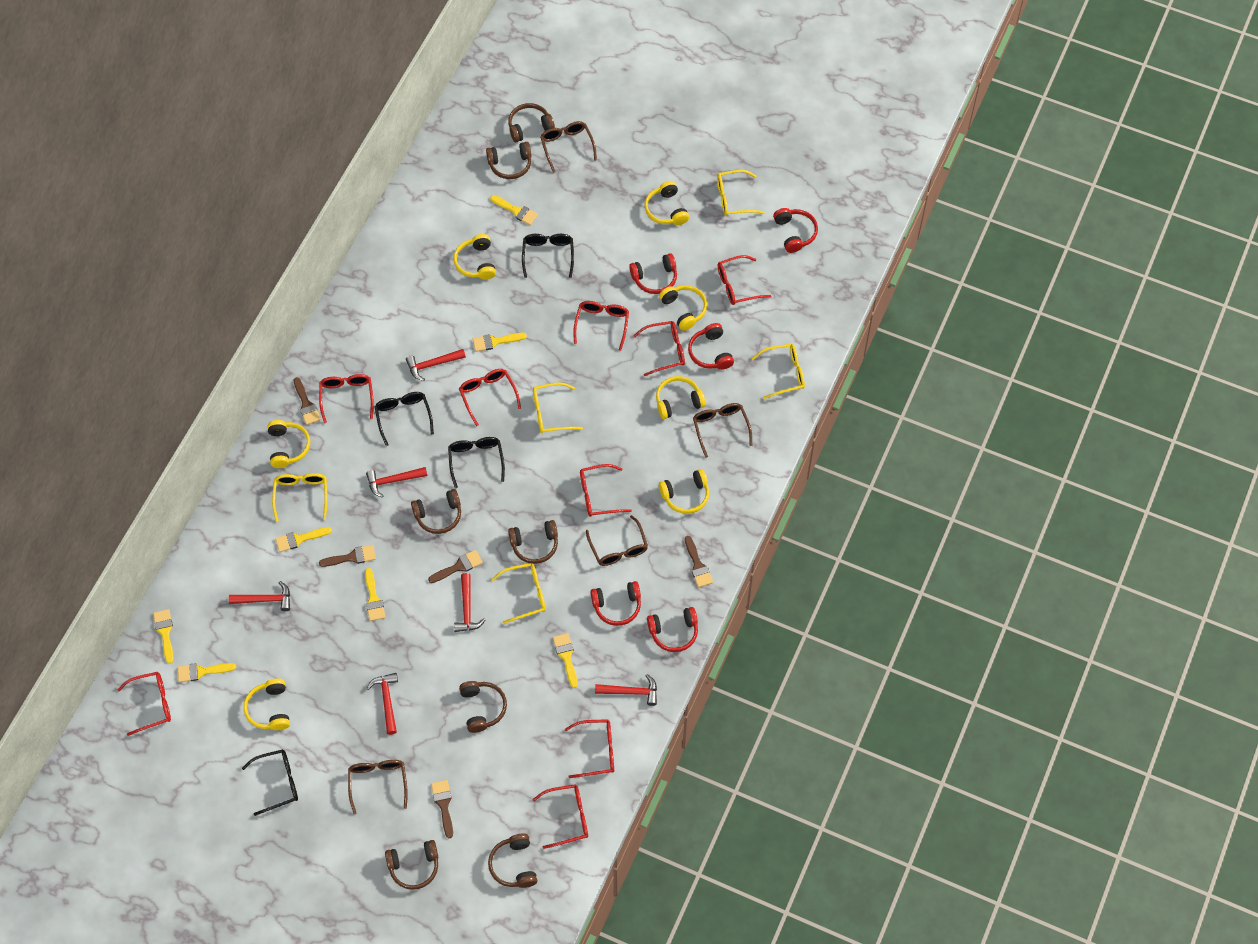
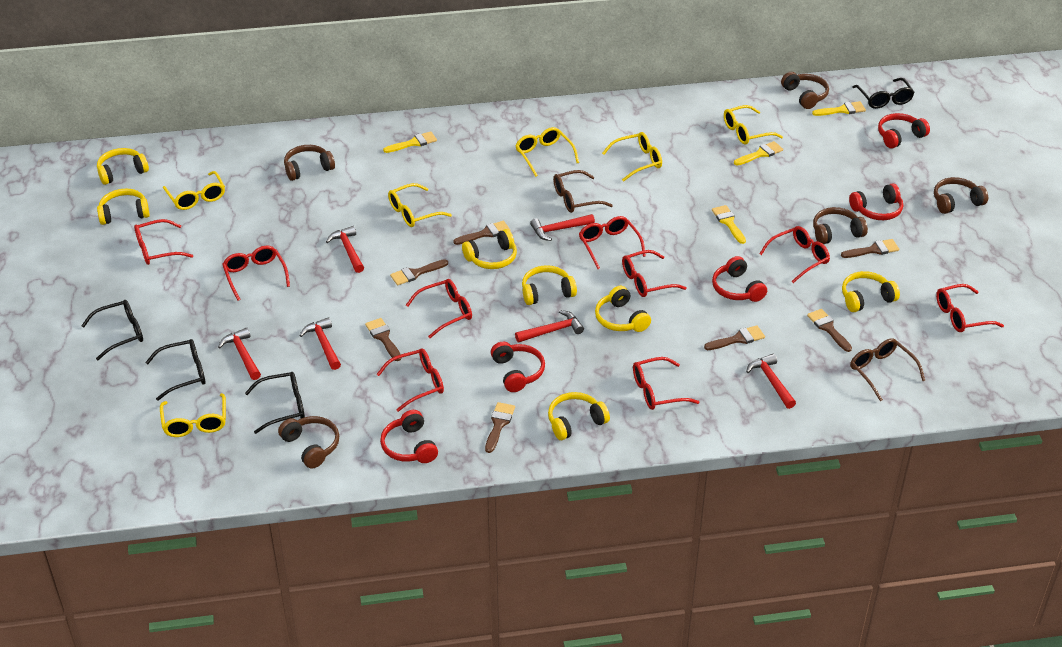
brown brush: 5 -> 7
brown glasses: 4 -> 2
brown headphones: 7 -> 5
yellow brush: 7 -> 4
yellow glasses: 5 -> 6

